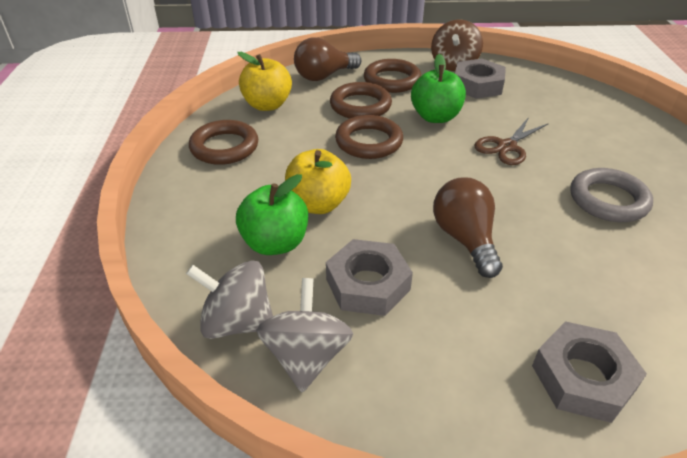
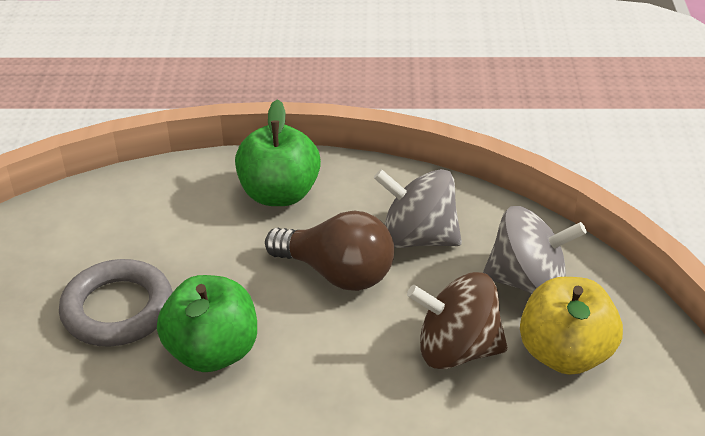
brown light bulb: 2 -> 1
brown ring: 4 -> 0
brown scissors: 1 -> 0
grey nut: 3 -> 0
yellow apple: 2 -> 1

